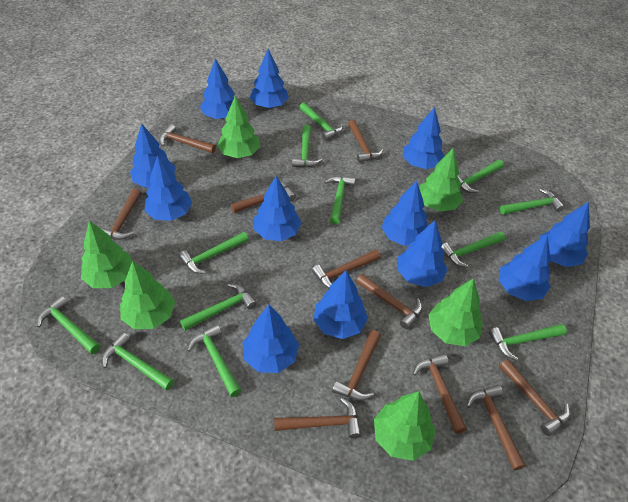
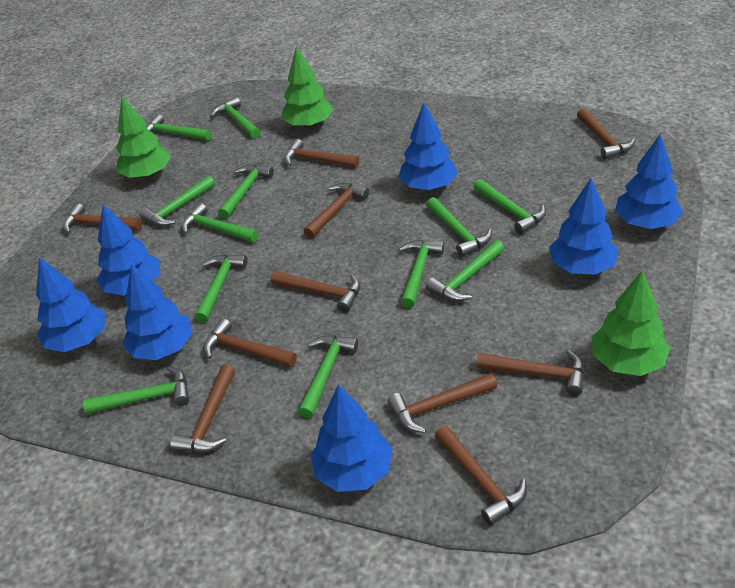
blue tree: 12 -> 7
brown hammer: 11 -> 10
green tree: 6 -> 3

